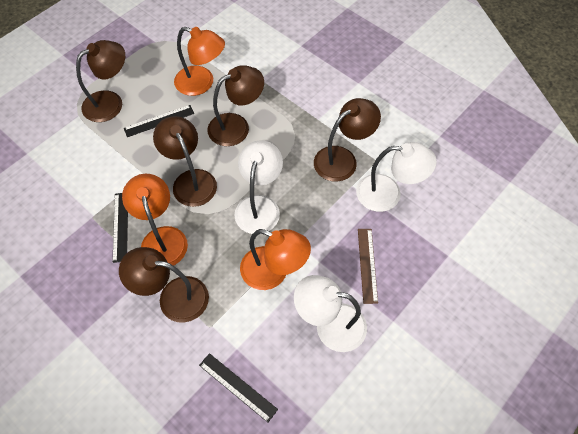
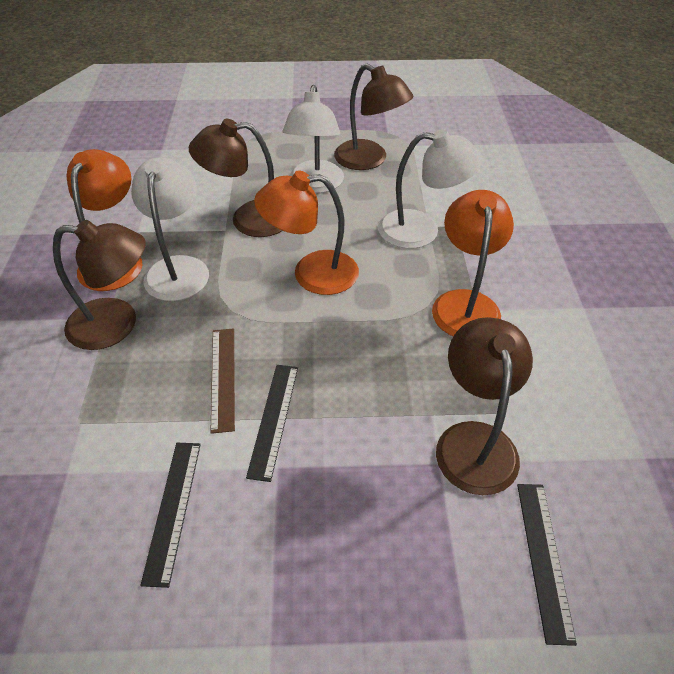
brown lamp: 5 -> 4

